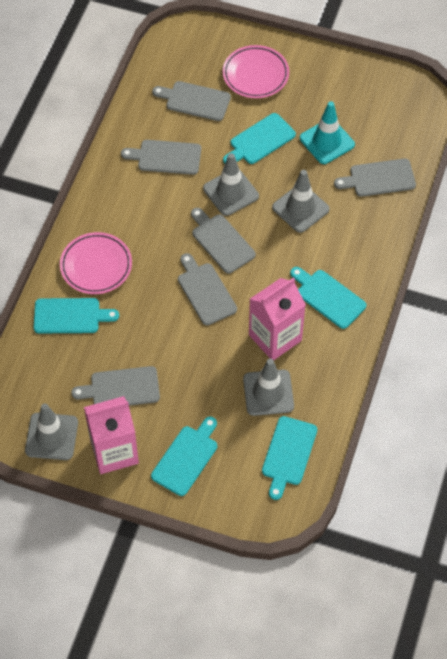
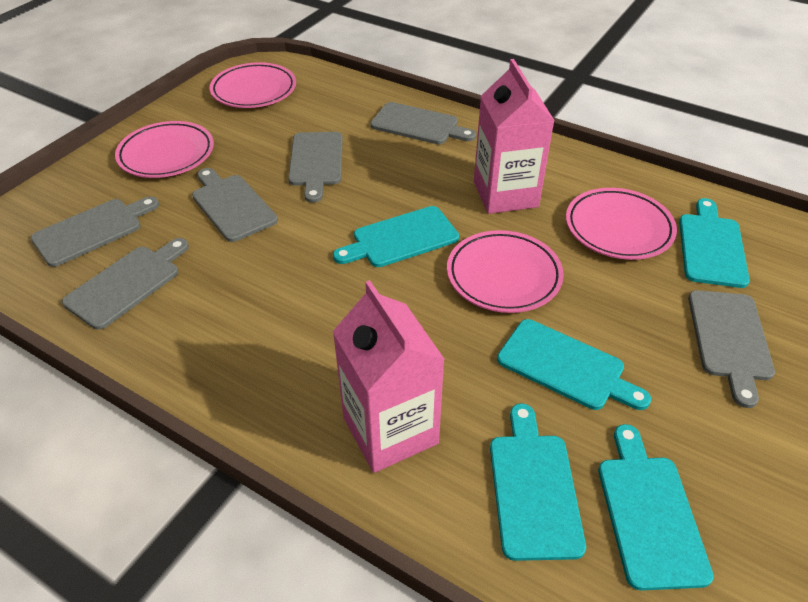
grey traffic cone: 4 -> 0
pink plate: 2 -> 4
turquoise traffic cone: 1 -> 0

